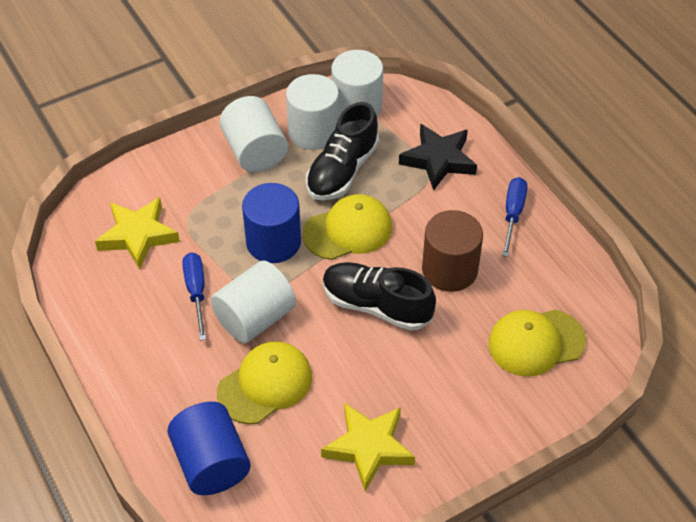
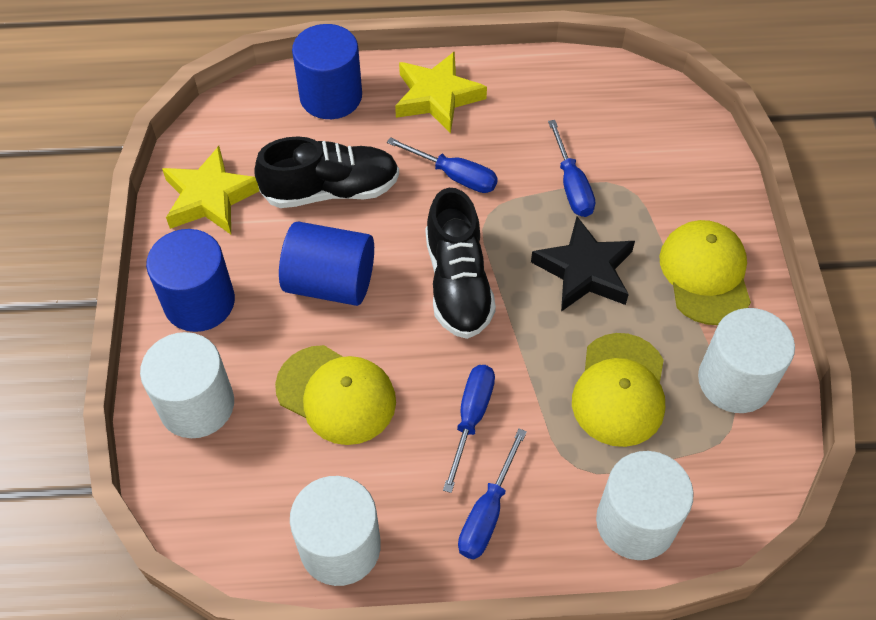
blue cylinder: 2 -> 3
blue screwdriver: 2 -> 4
brown cylinder: 1 -> 0

